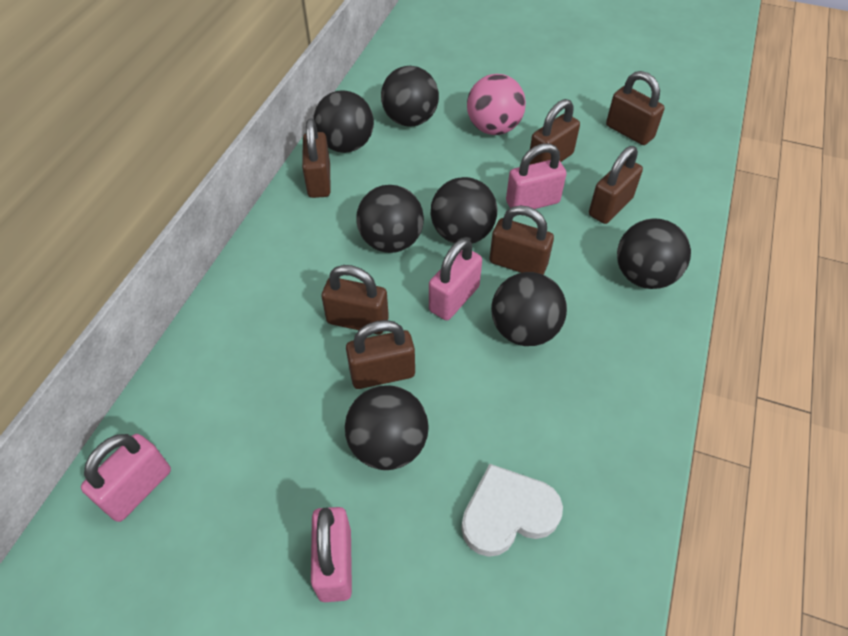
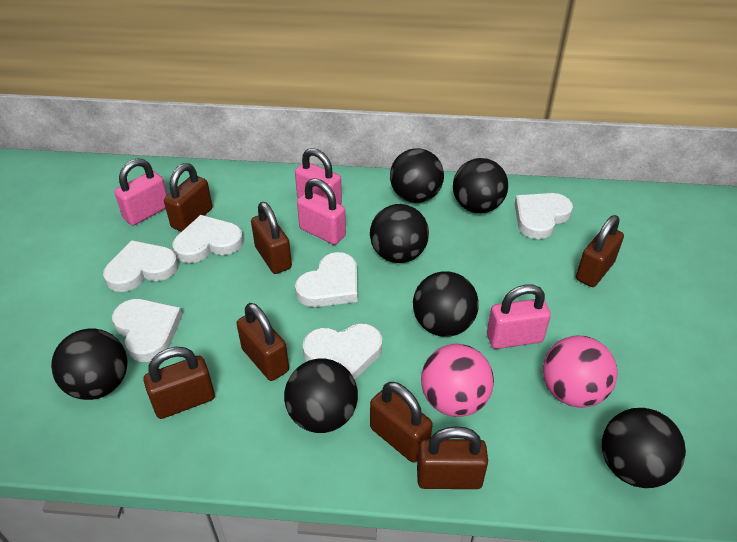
pink ball: 1 -> 2
white heart: 1 -> 6

